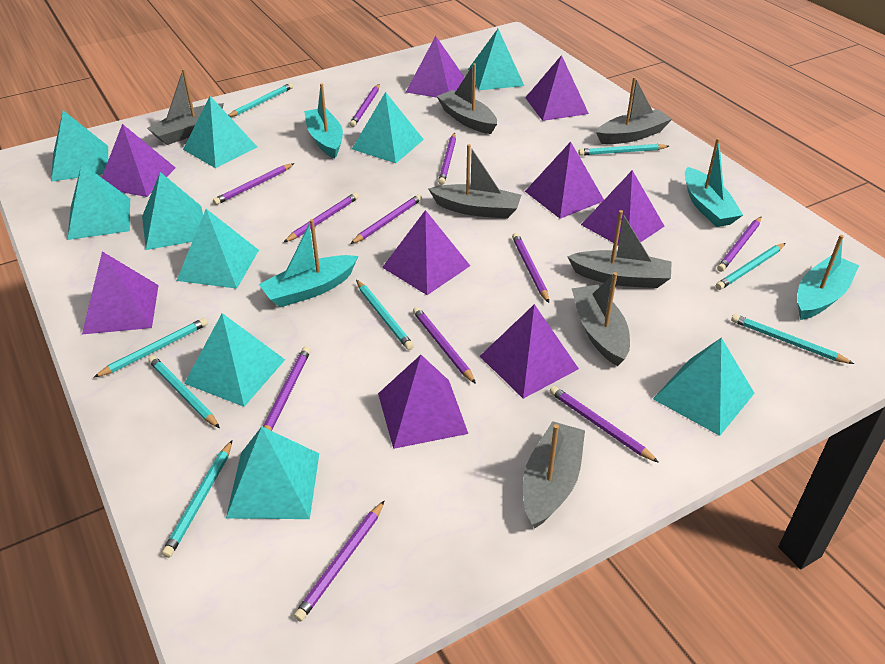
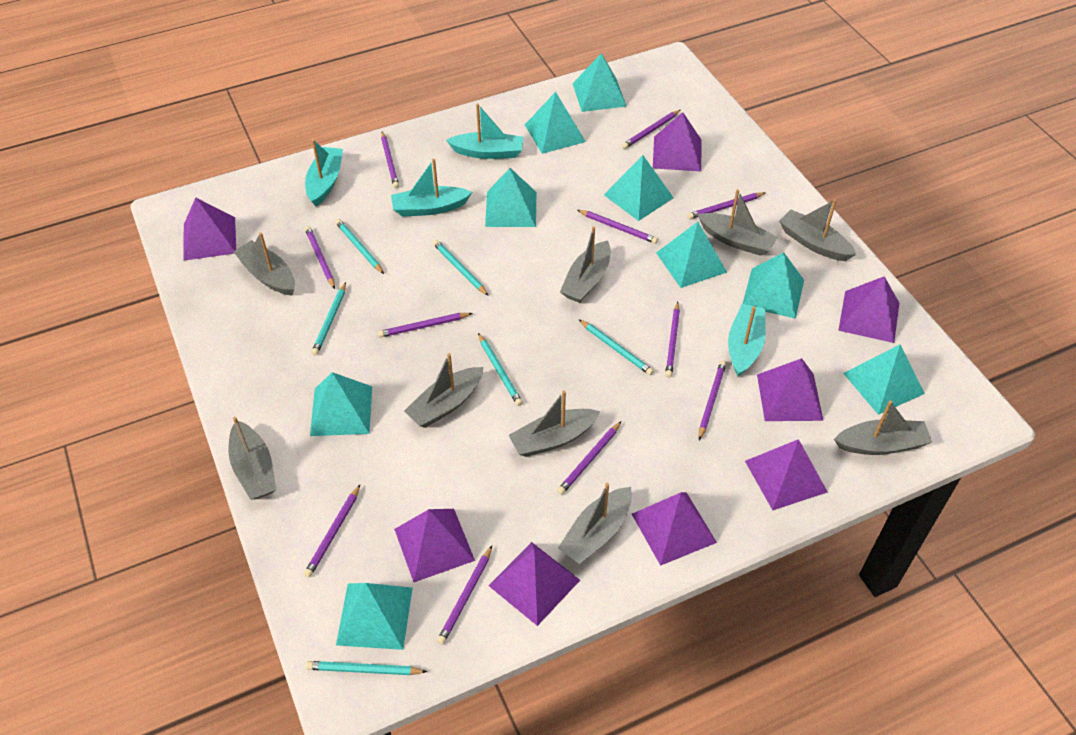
grey boat: 7 -> 9
purple pyramid: 9 -> 8
turquoise pencil: 8 -> 6
turquoise pyramid: 10 -> 9

